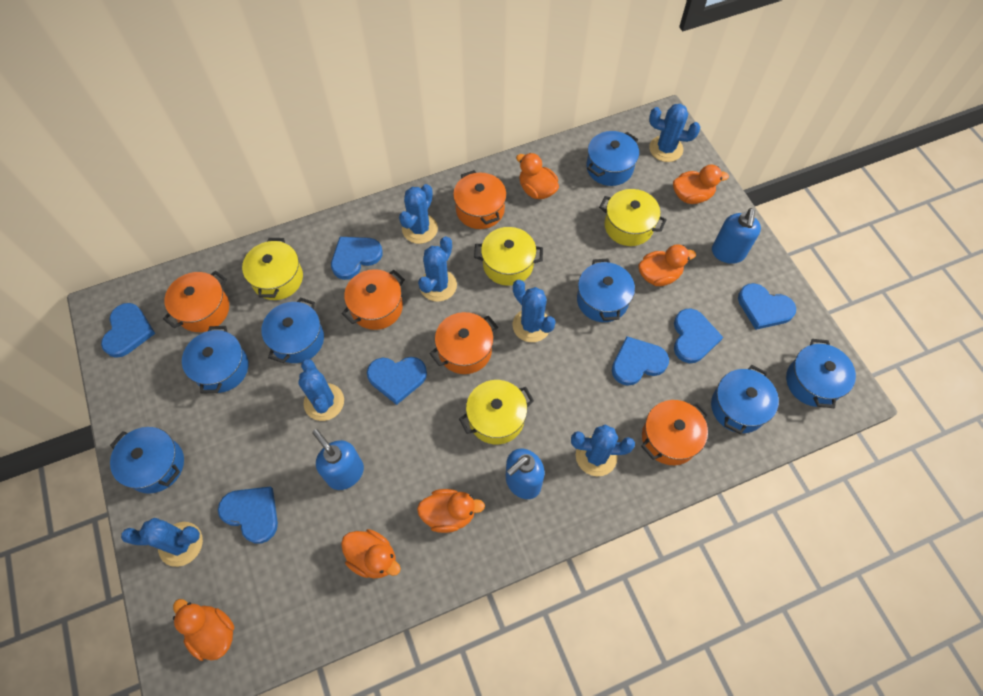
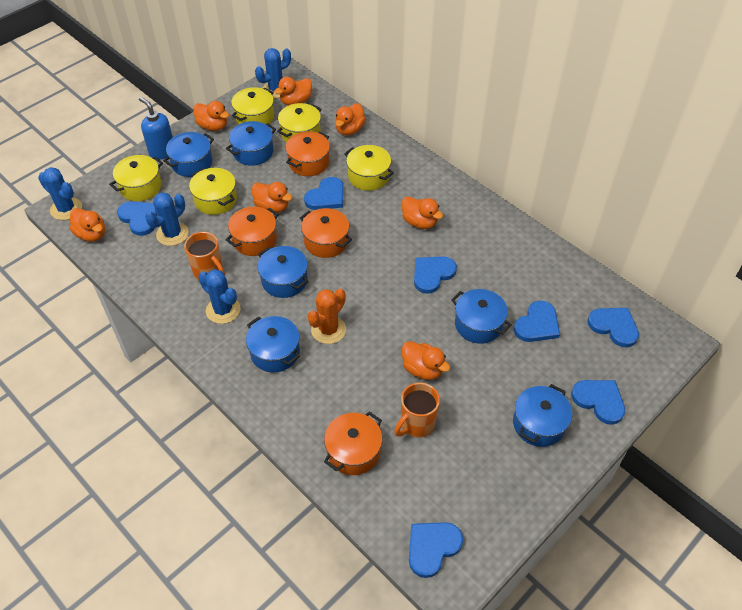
blue cactus: 7 -> 4
blue pot: 7 -> 6
blue soap dispenser: 3 -> 1
orange cactus: 0 -> 1
orange duck: 6 -> 7
orange mug: 0 -> 2
orange pot: 5 -> 4
yellow pot: 4 -> 5

